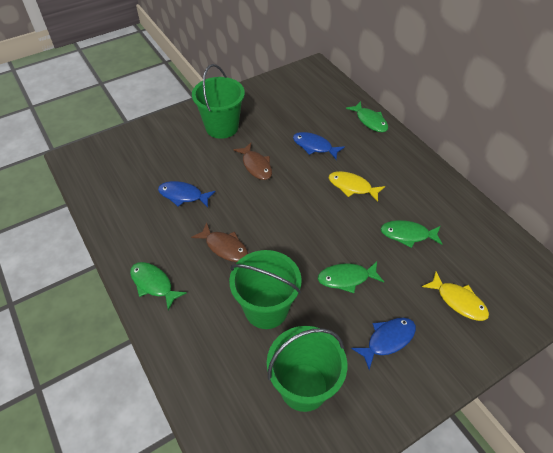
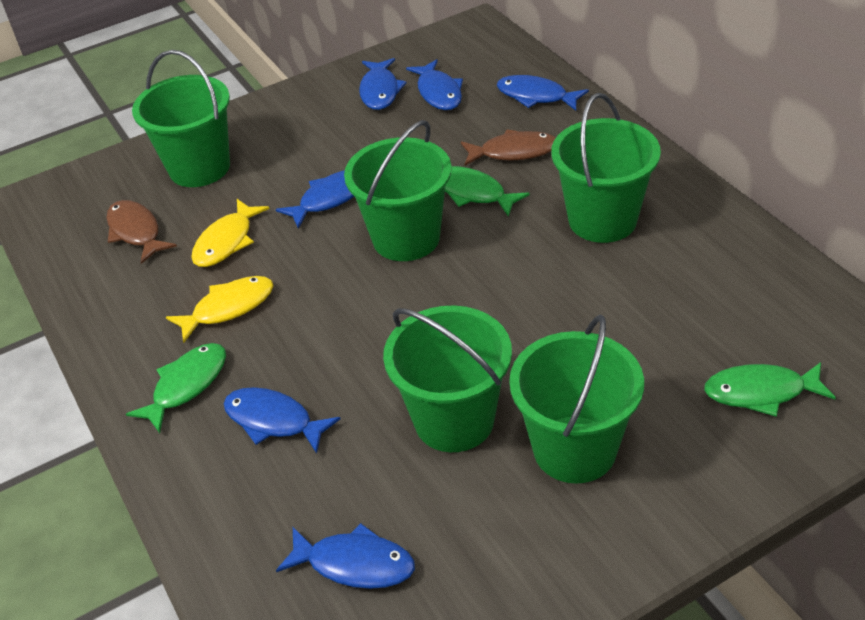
blue fish: 3 -> 6
green bucket: 3 -> 5
green fish: 4 -> 3

